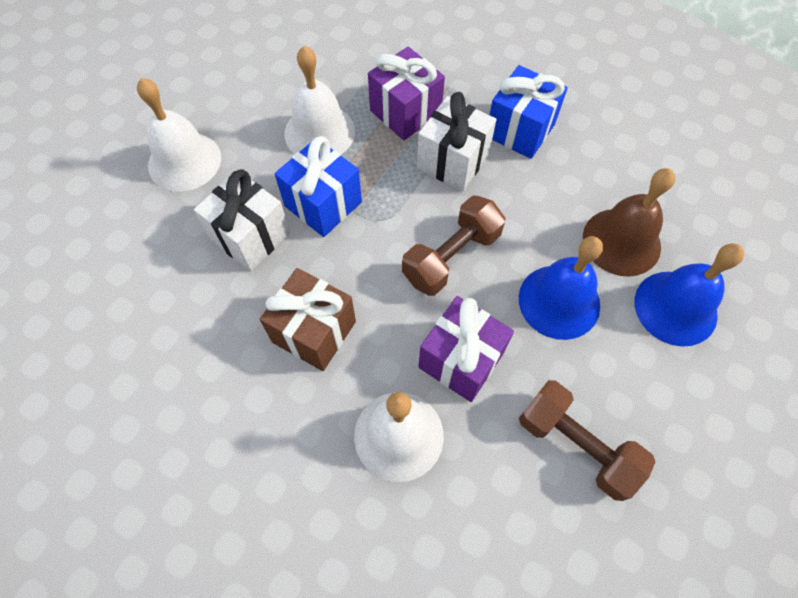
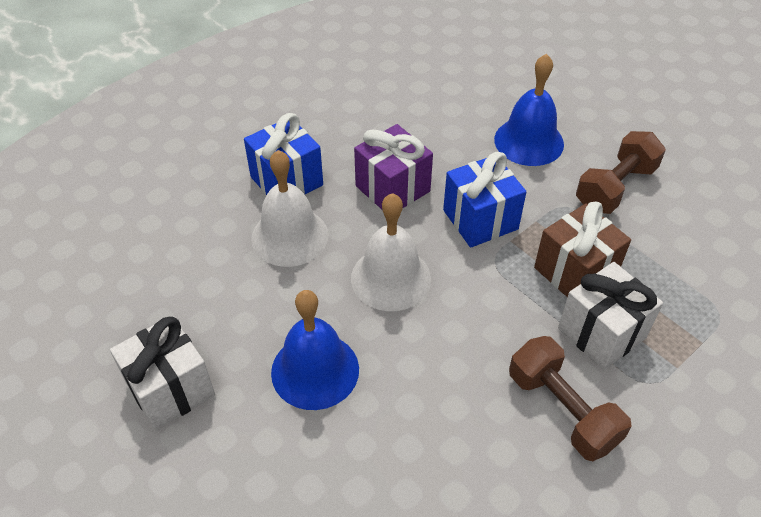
brown bell: 1 -> 0
purple gift: 2 -> 1
white bell: 3 -> 2

